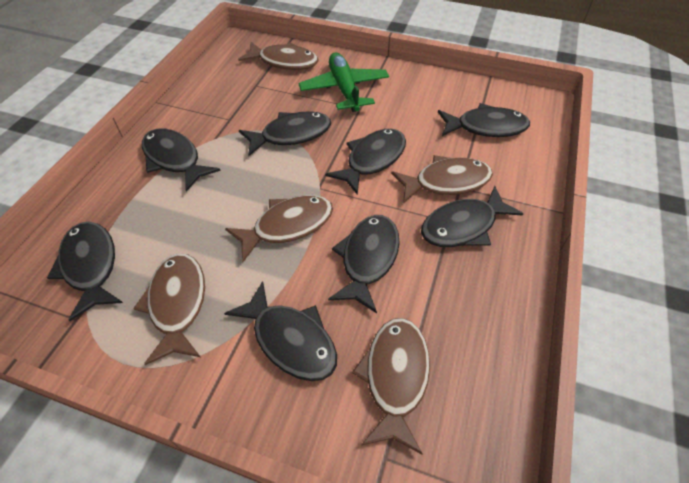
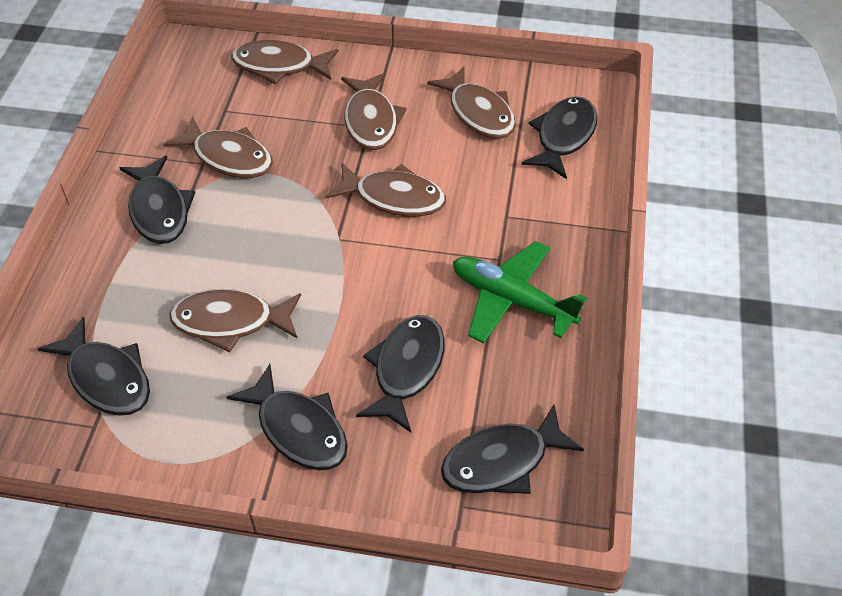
black fish: 8 -> 6
brown fish: 5 -> 6

